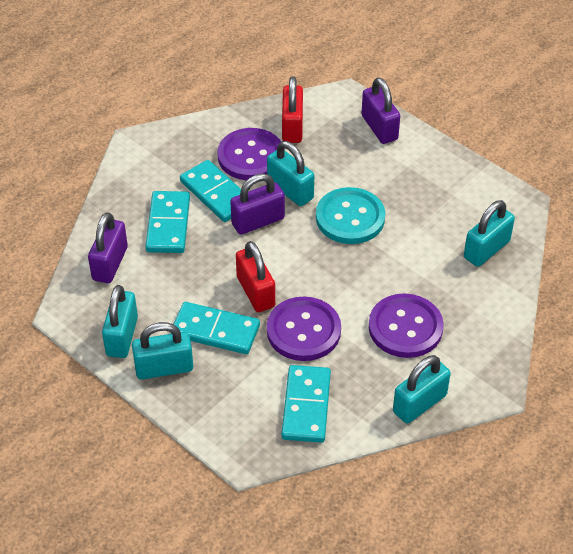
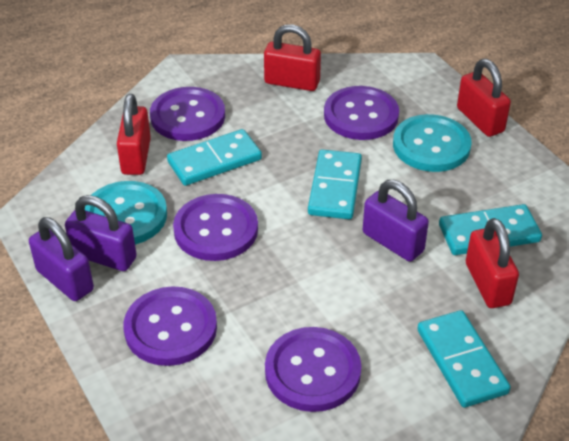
purple button: 3 -> 5
red padlock: 2 -> 4
turquoise button: 1 -> 2
turquoise padlock: 5 -> 0

